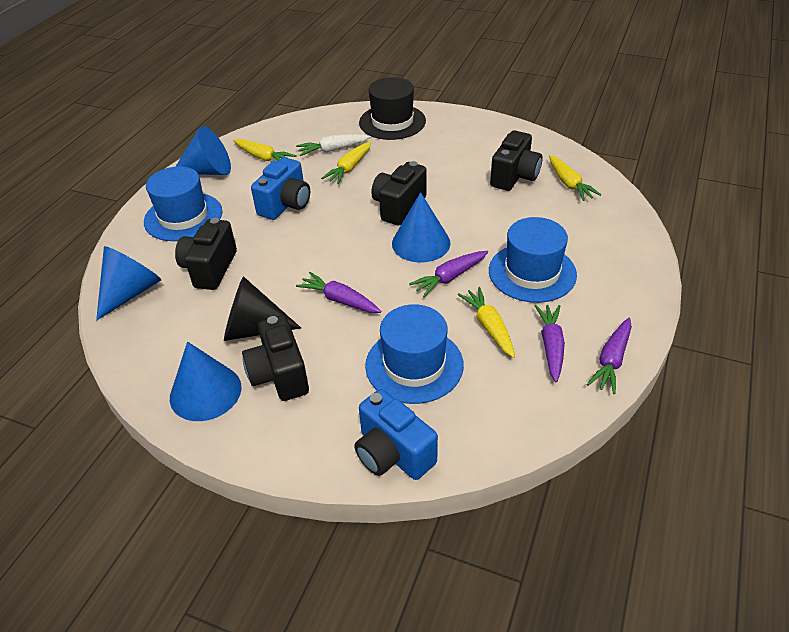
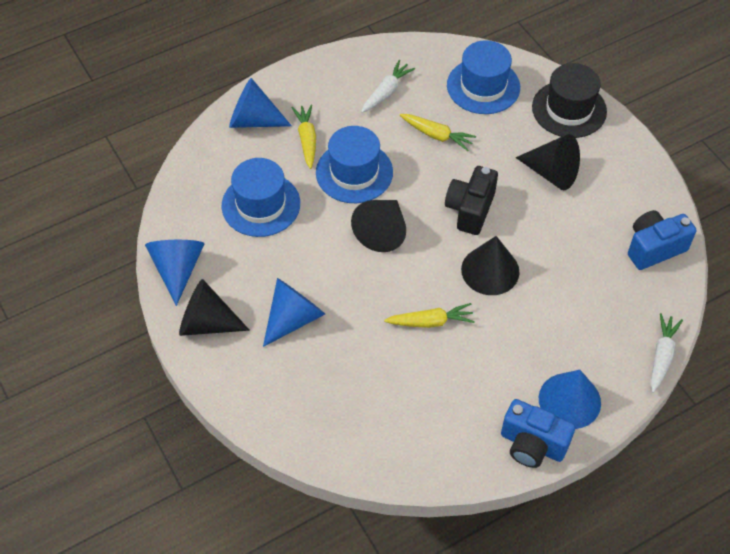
black camera: 4 -> 1
black cone: 1 -> 4
purple carrot: 4 -> 0
white carrot: 1 -> 2
yellow carrot: 4 -> 3

